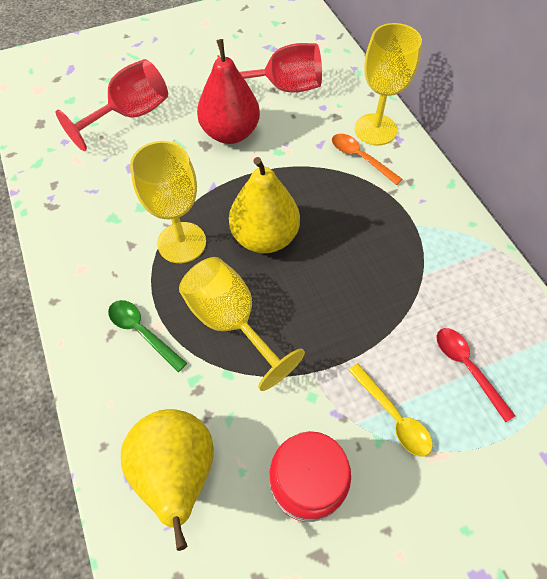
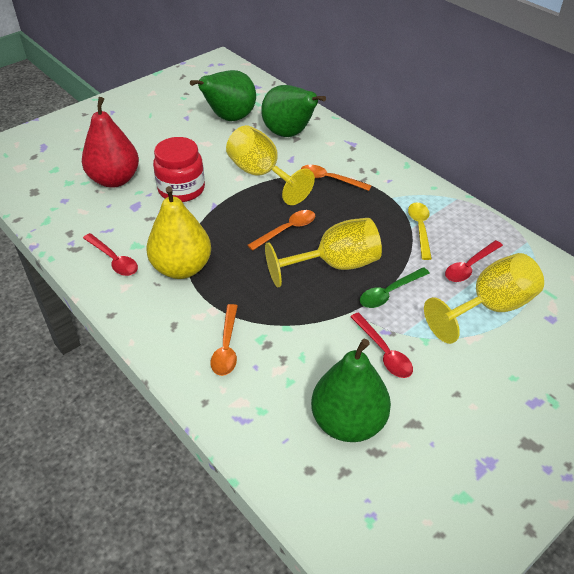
green pear: 0 -> 3
orange spoon: 1 -> 3
red goblet: 2 -> 0
red spoon: 1 -> 3
yellow pear: 2 -> 1

